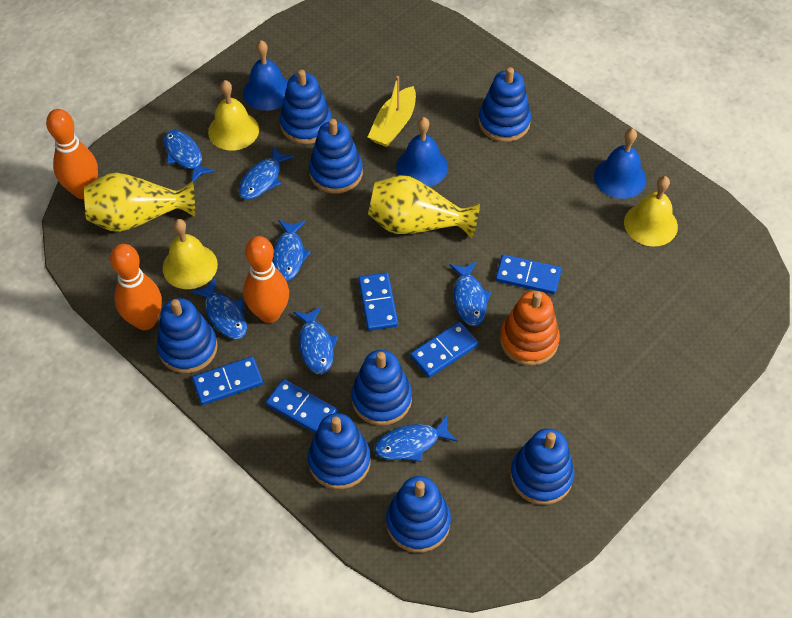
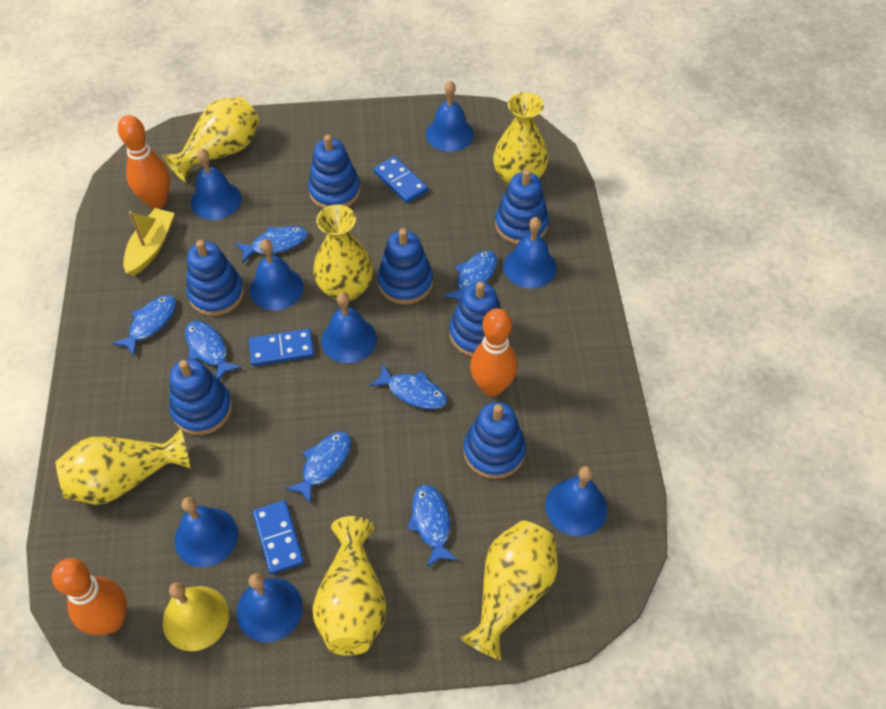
blue bell: 3 -> 8
blue domino: 5 -> 3
blue stacking toy: 8 -> 7
orange stacking toy: 1 -> 0
yellow bell: 3 -> 1
yellow vase: 2 -> 6

